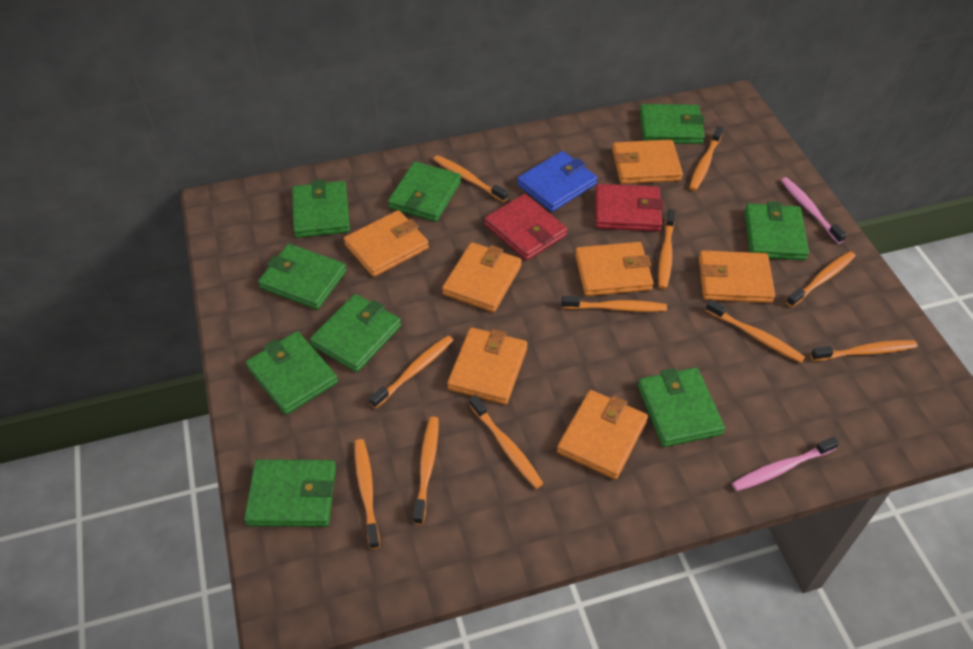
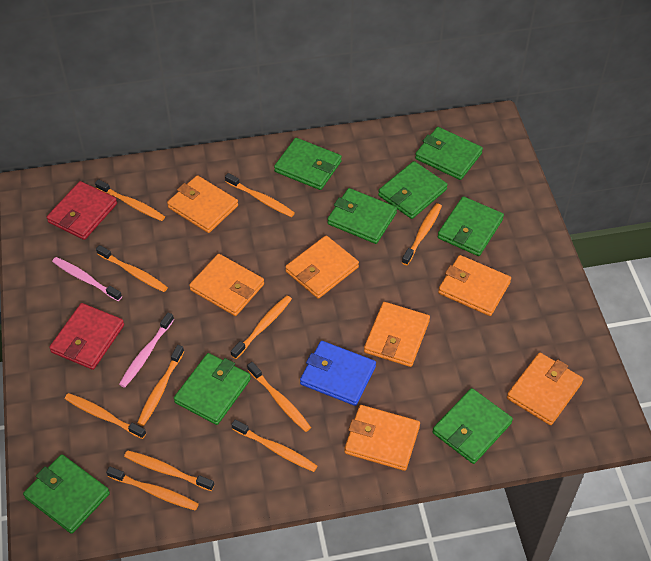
green wallet: 9 -> 8

